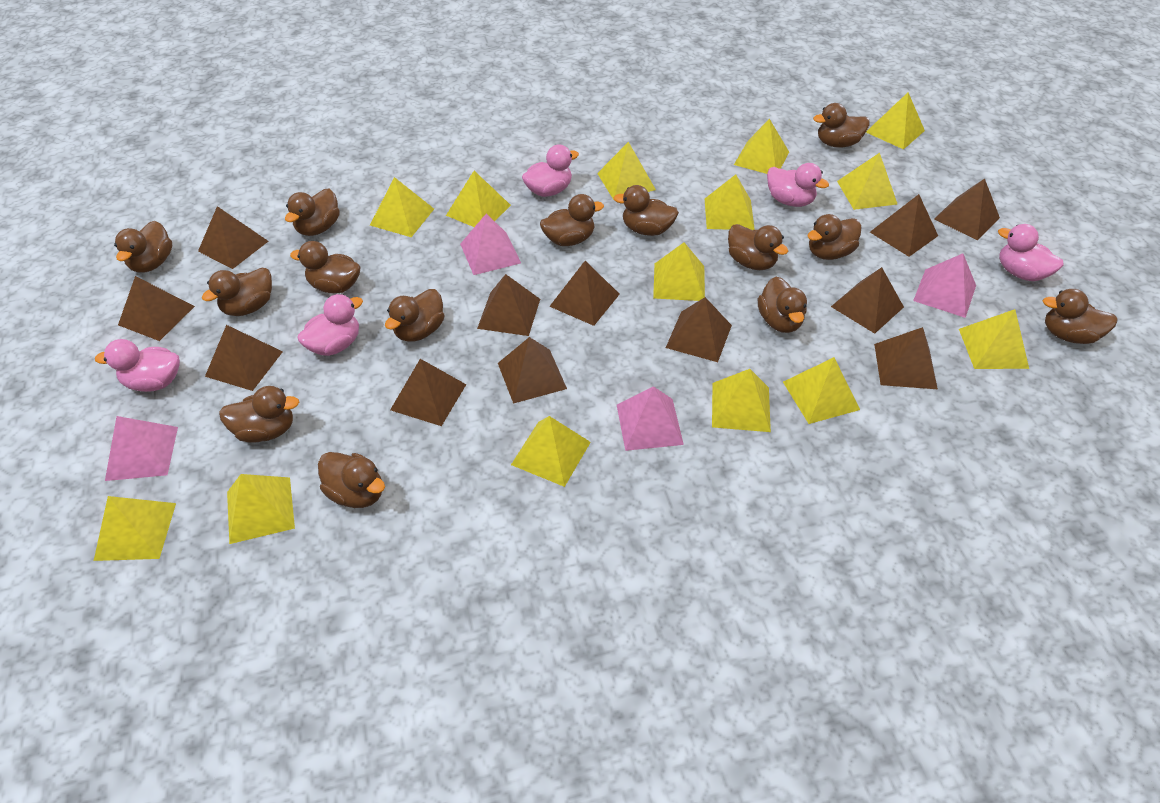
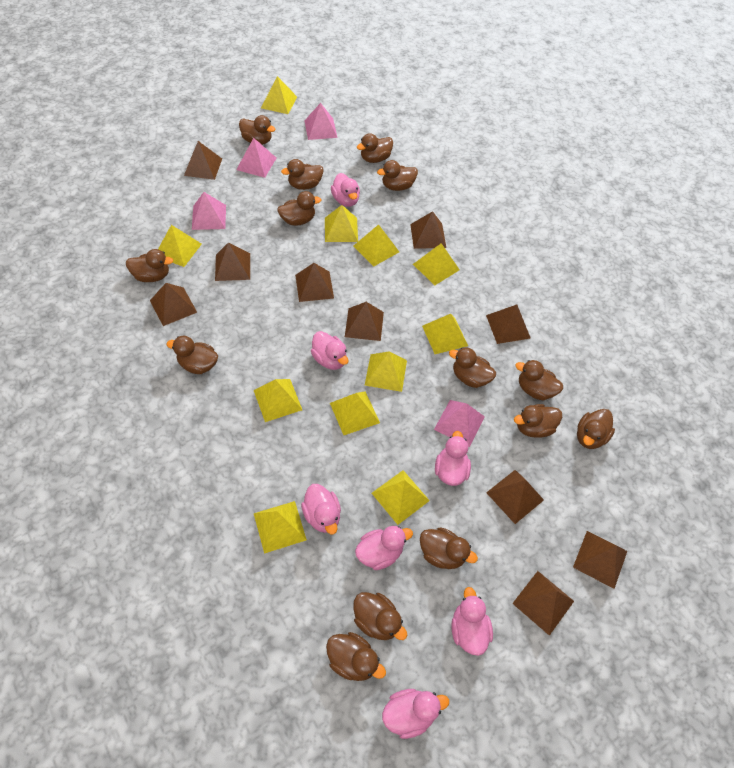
brown pyramid: 12 -> 10
pink duck: 5 -> 7
yellow pyramid: 14 -> 11

